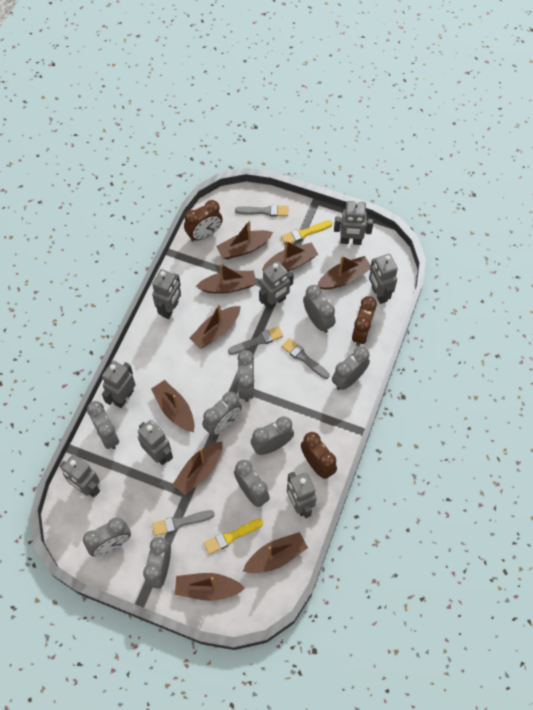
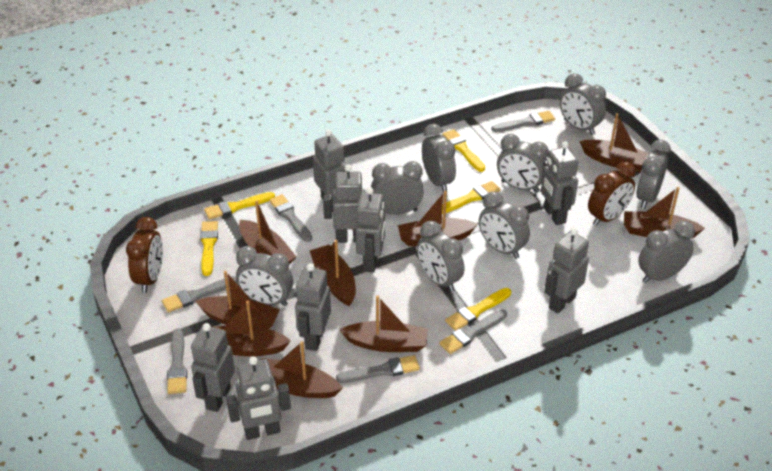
brown clock: 3 -> 2
grey brush: 4 -> 6
yellow brush: 2 -> 5

